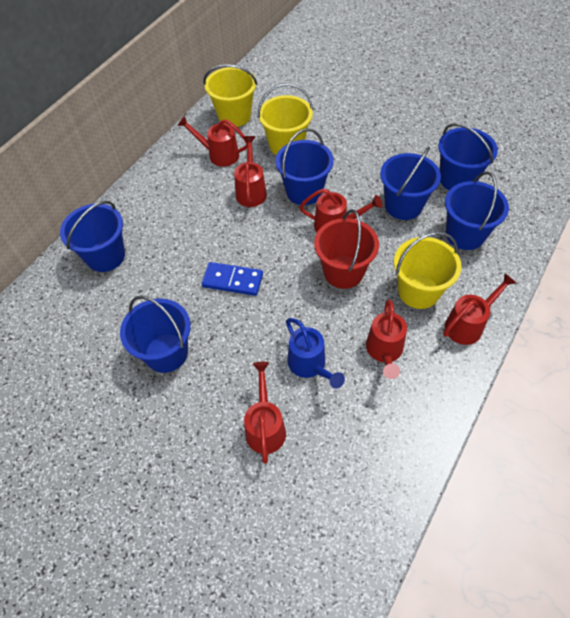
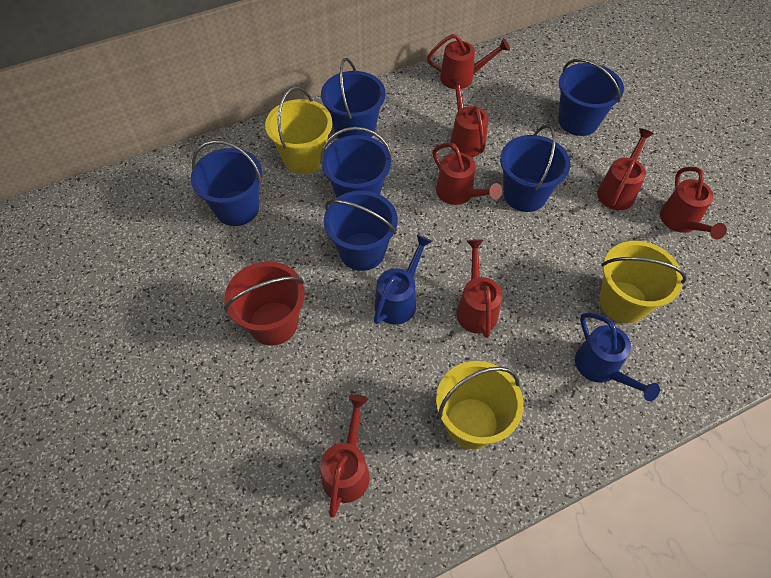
blue domino: 1 -> 0
blue watering can: 1 -> 2
red watering can: 6 -> 7

